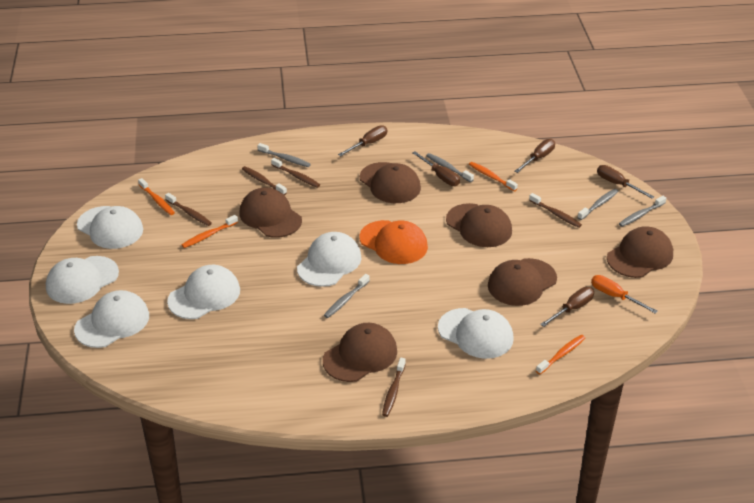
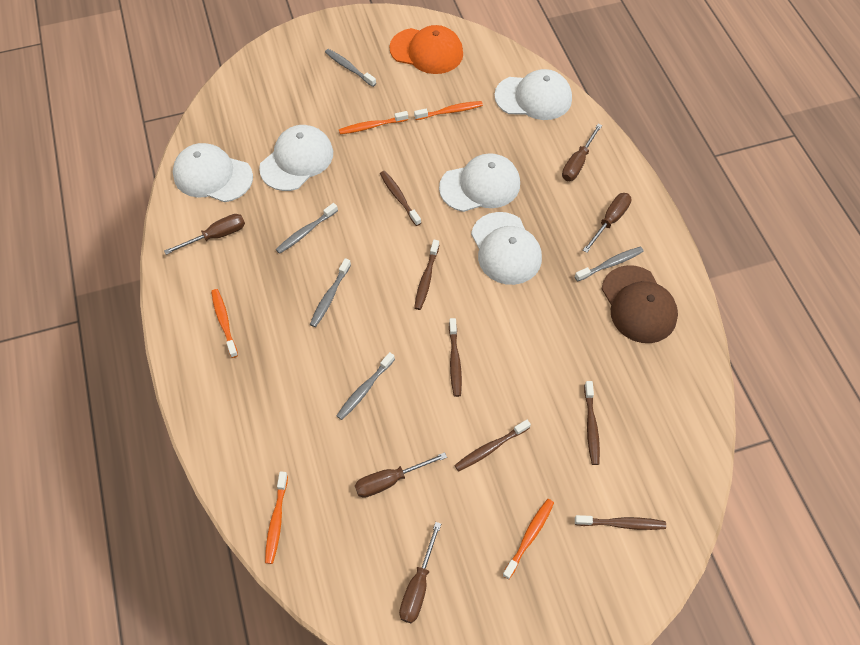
brown cap: 6 -> 1
brown toothbrush: 5 -> 6
orange screwdriver: 1 -> 0
orange toothbrush: 4 -> 5
white cap: 6 -> 5

